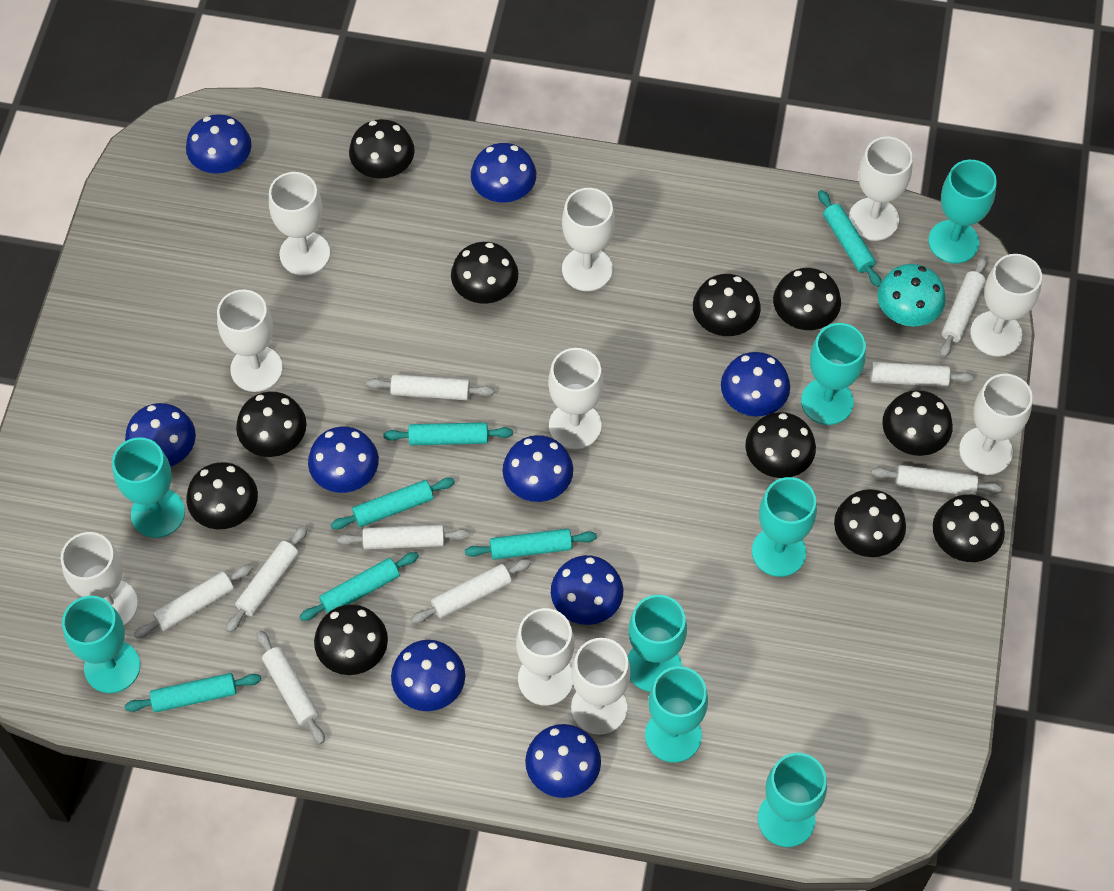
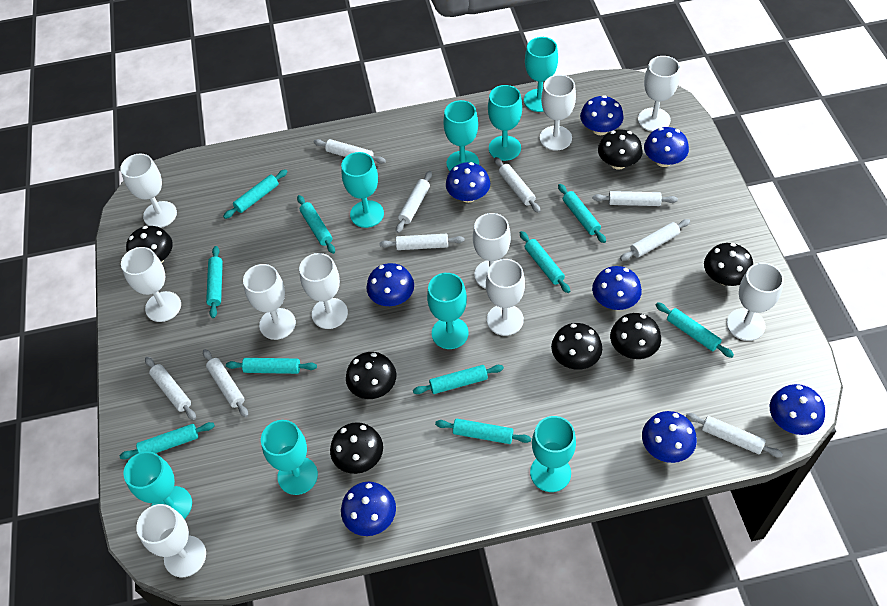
black mushroom: 11 -> 7
blue mushroom: 9 -> 8
turquoise mushroom: 1 -> 0
turquoise rolling pin: 6 -> 10

